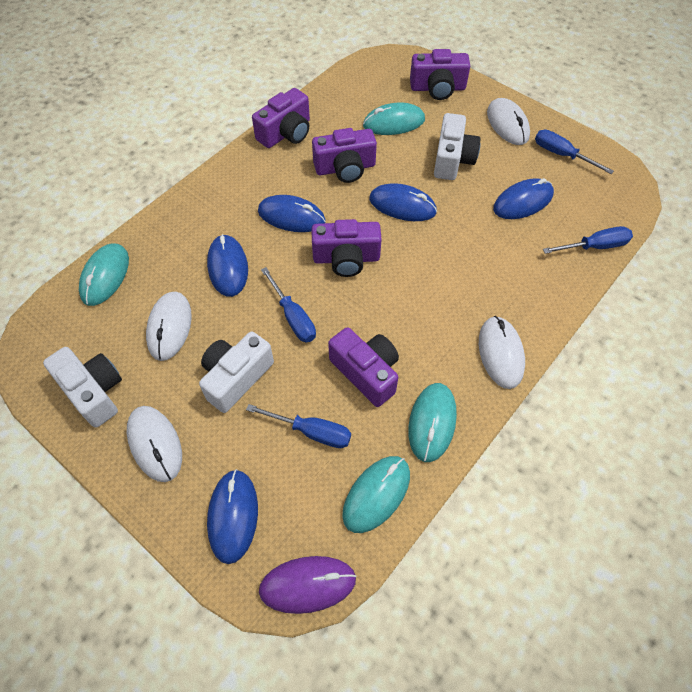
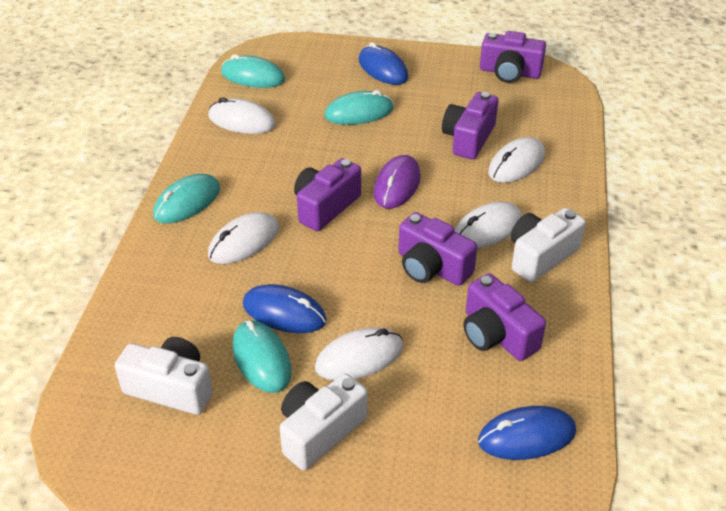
blue mouse: 5 -> 3
blue screwdriver: 4 -> 0
white mouse: 4 -> 5

